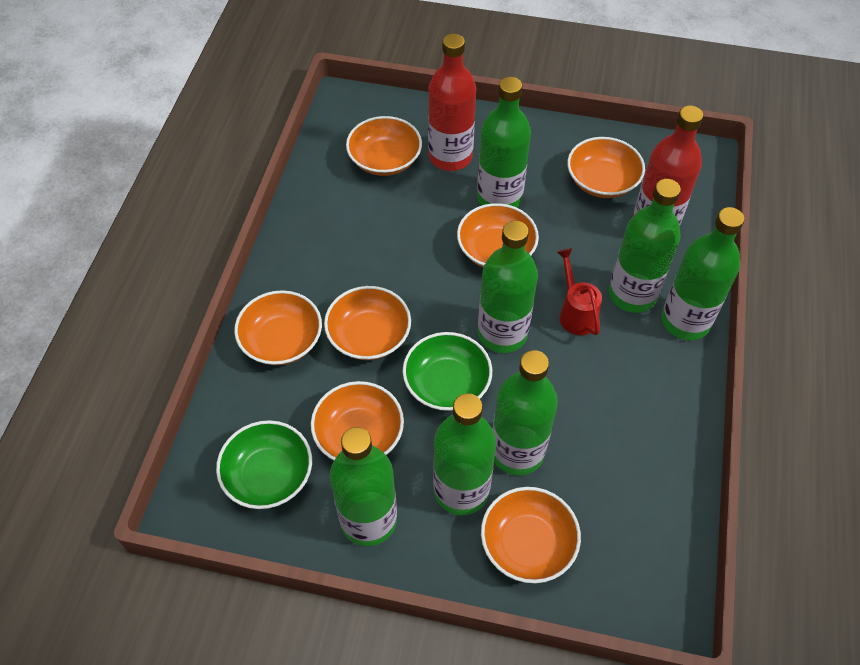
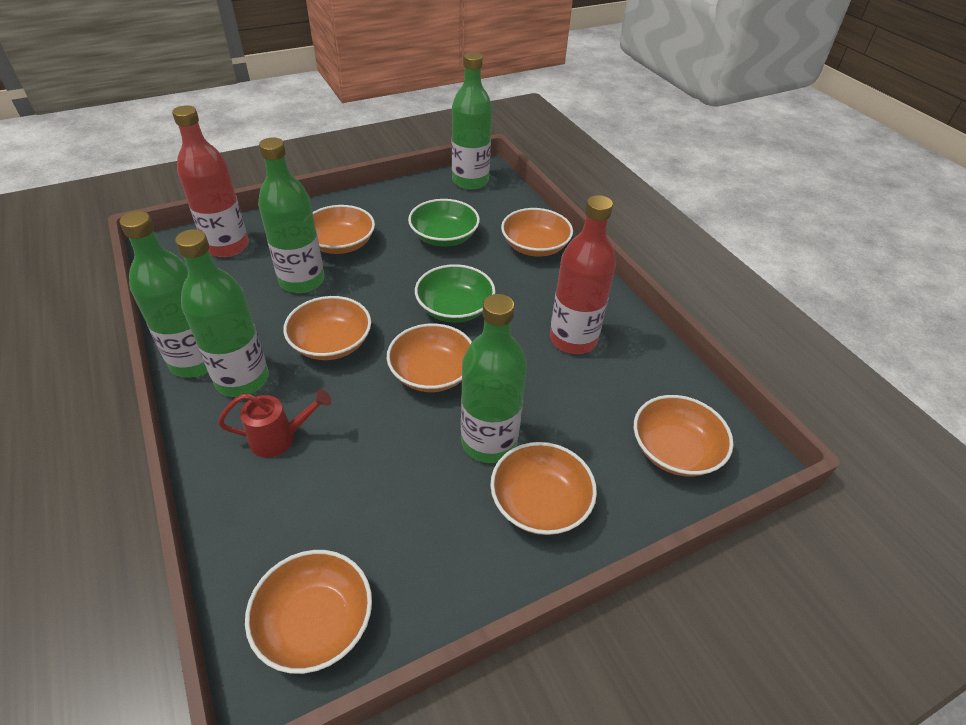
green bottle: 7 -> 5

